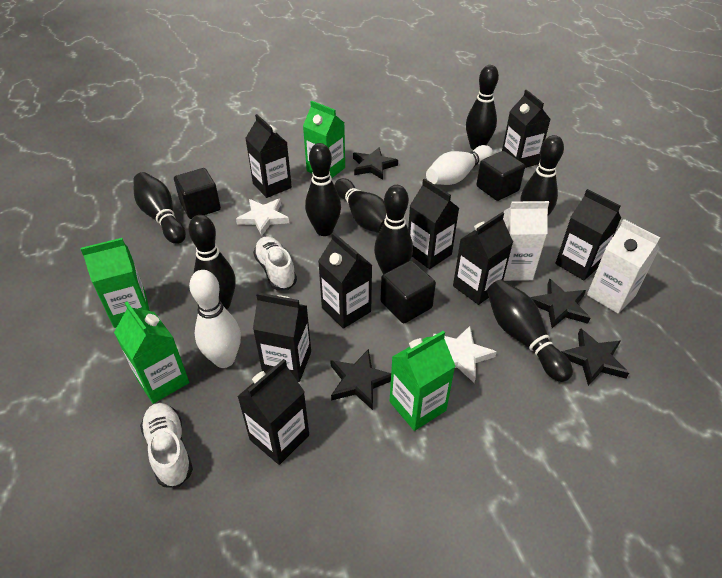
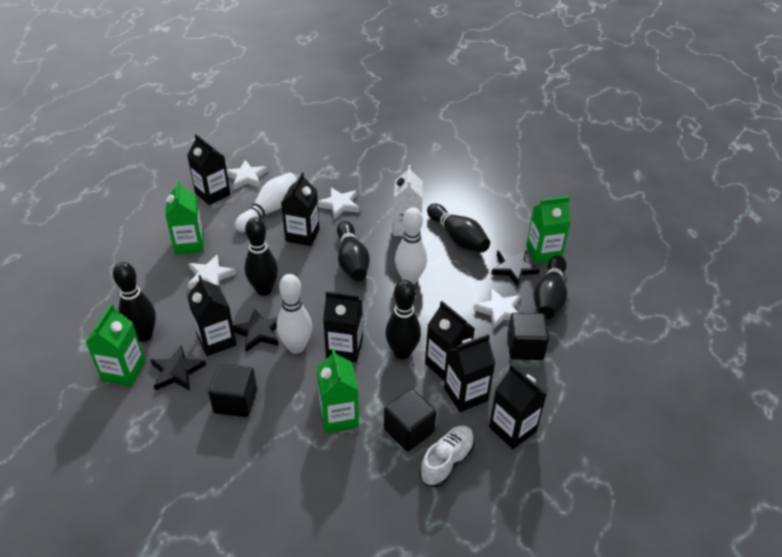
black bowling pin: 8 -> 6
black carton: 8 -> 7
black star: 4 -> 3
white bowling pin: 2 -> 3
white carton: 2 -> 1
white shoe: 2 -> 1
white star: 2 -> 4

